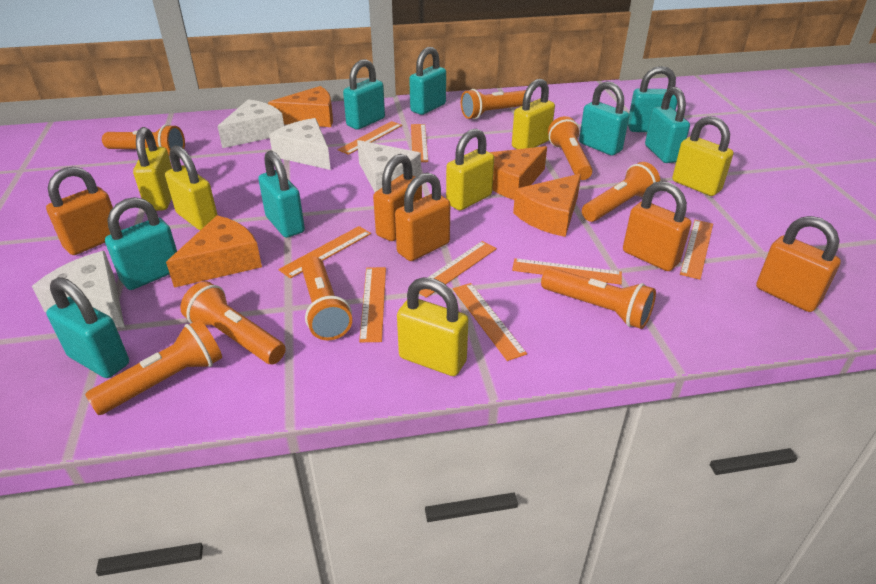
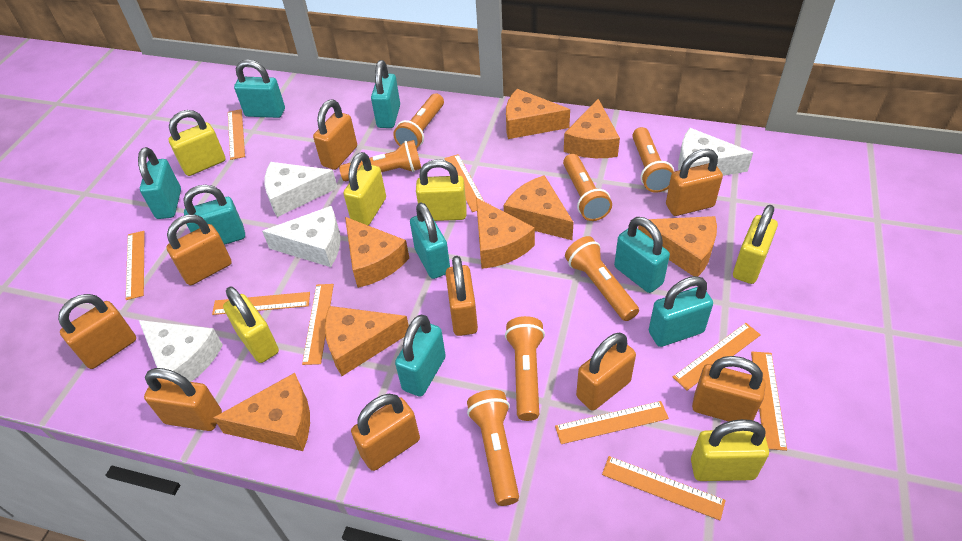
orange cheese: 4 -> 8
orange flashlight: 8 -> 7
orange padlock: 5 -> 9
orange ruler: 8 -> 9

